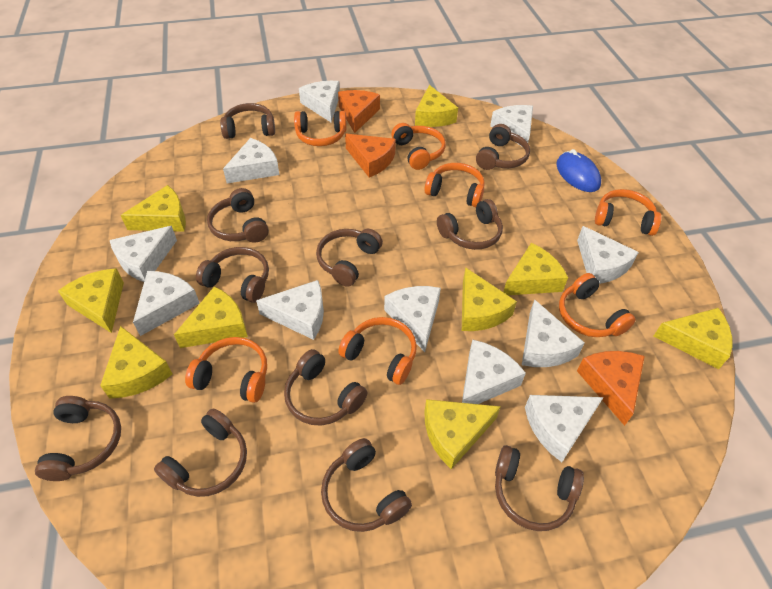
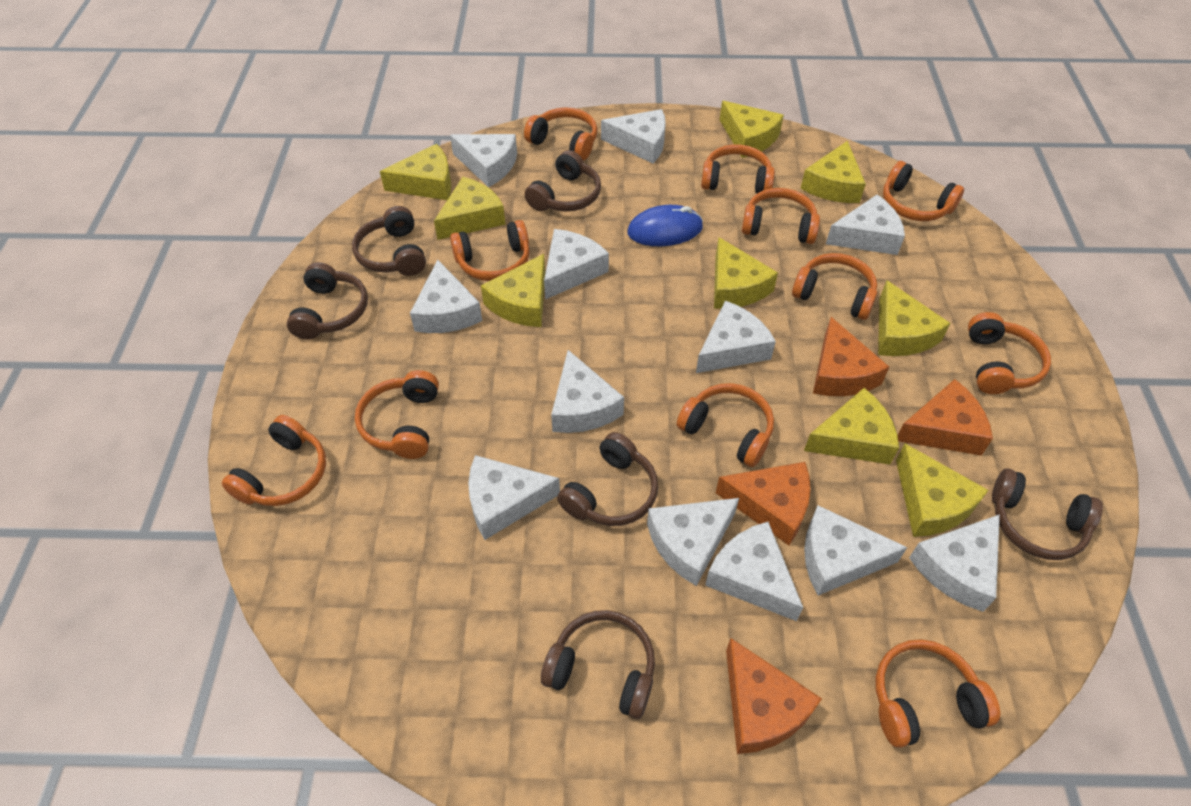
brown headphones: 11 -> 6
orange cheese: 3 -> 4
orange headphones: 7 -> 11
white cheese: 11 -> 12

